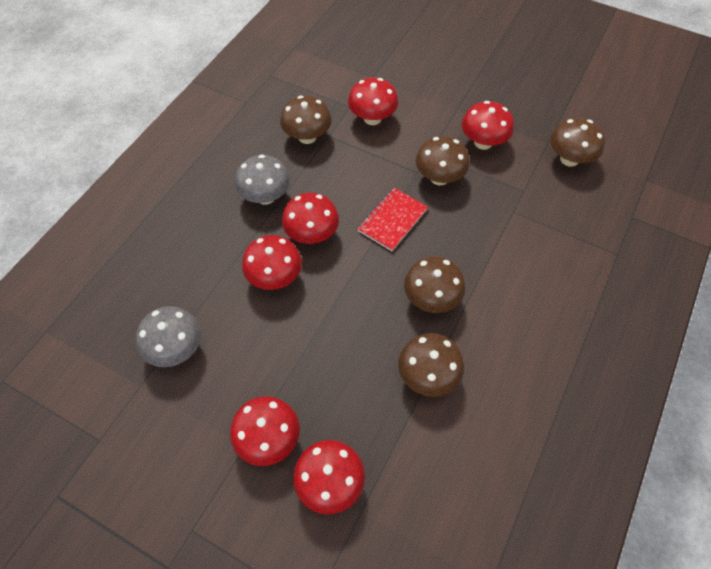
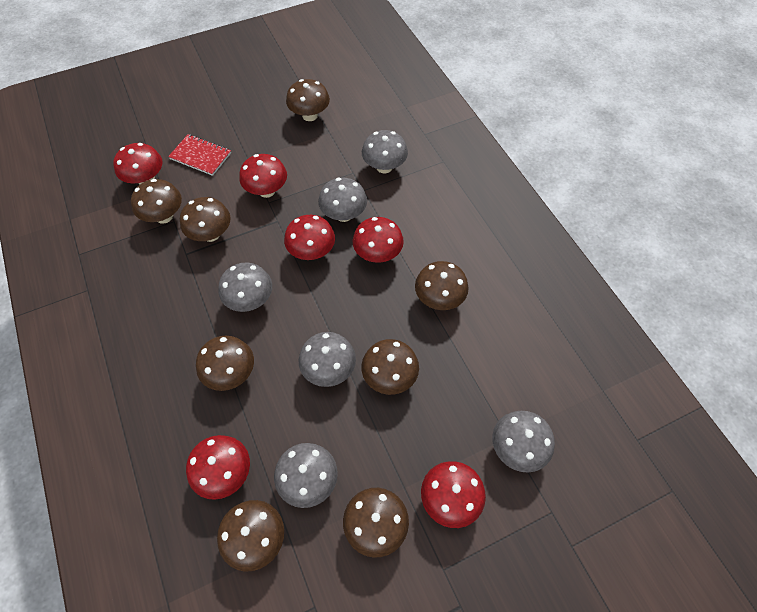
brown mushroom: 5 -> 8
grey mushroom: 2 -> 6

